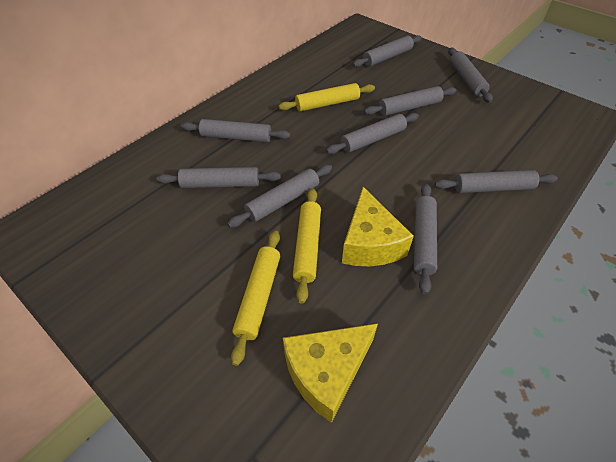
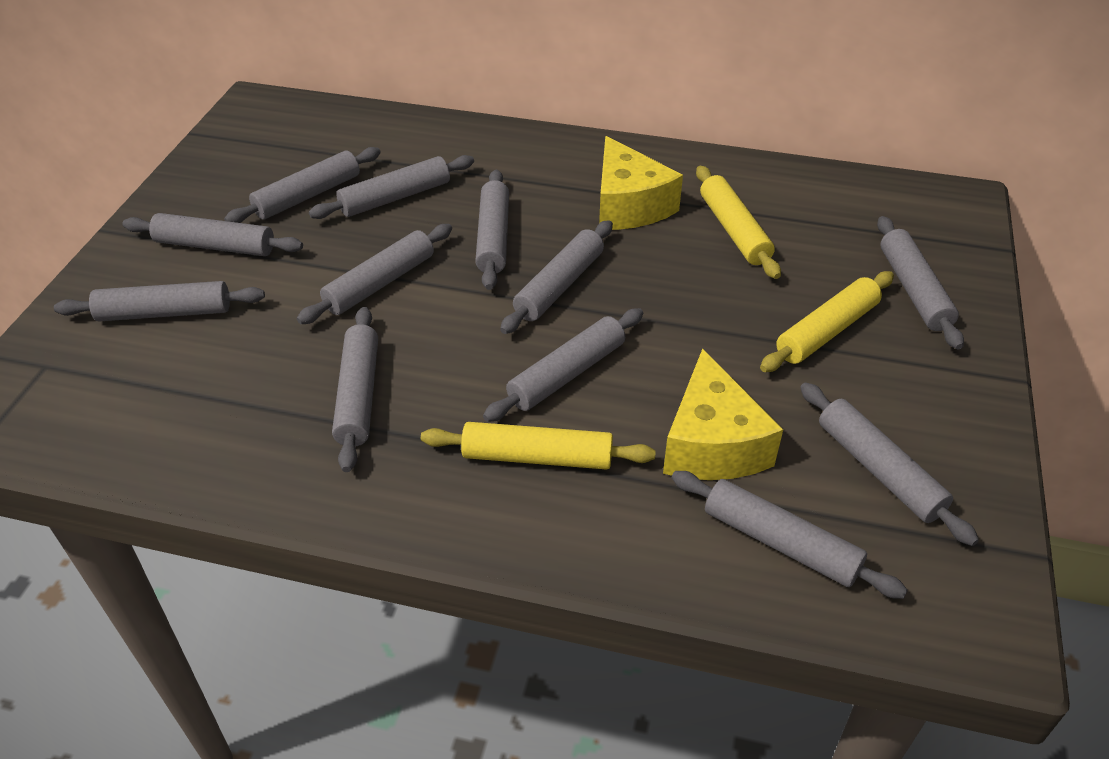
grey rolling pin: 9 -> 12

